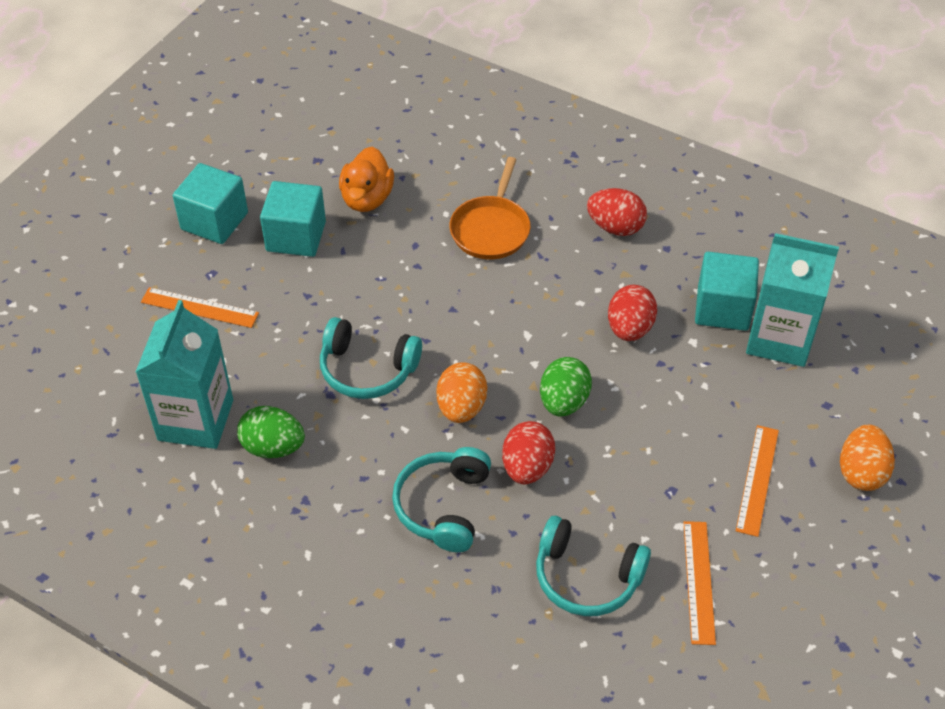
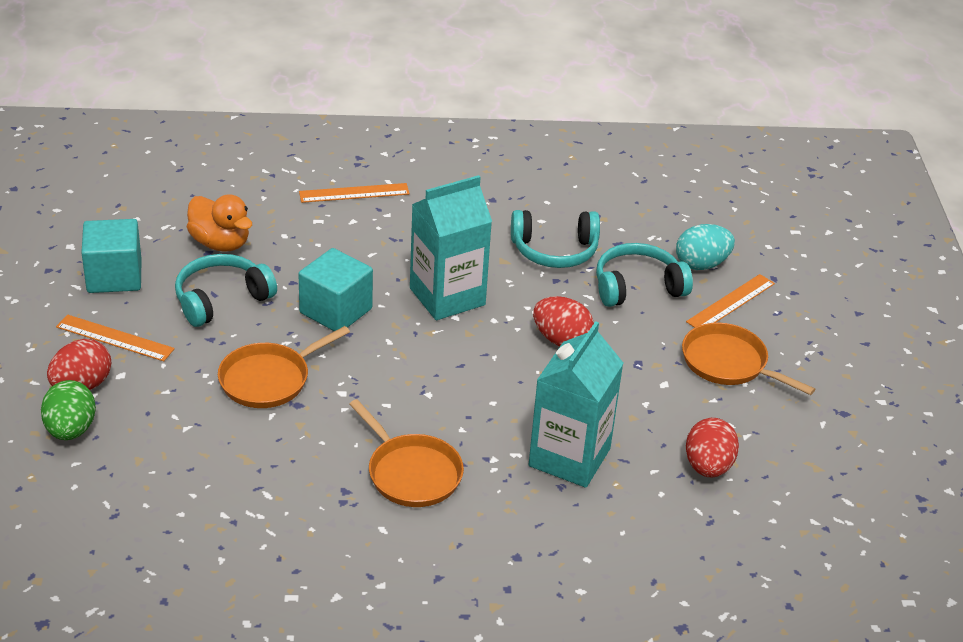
green egg: 2 -> 1
orange egg: 2 -> 0
orange pan: 1 -> 3
turquoise cube: 3 -> 2
turquoise egg: 0 -> 1

